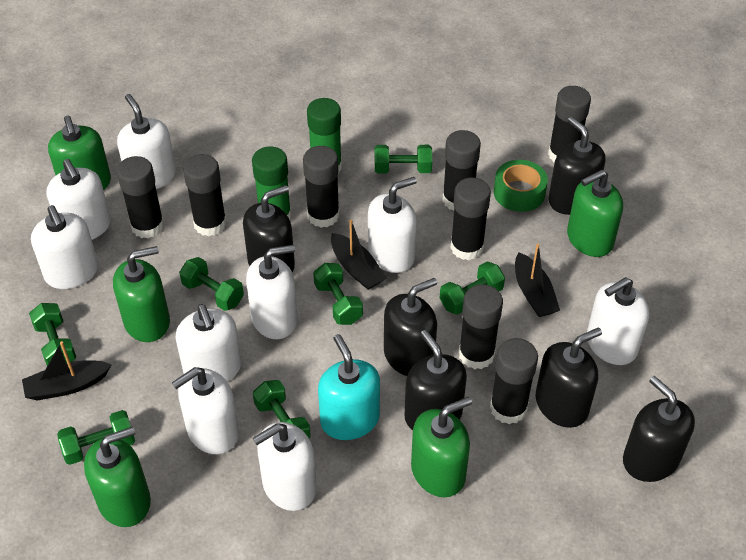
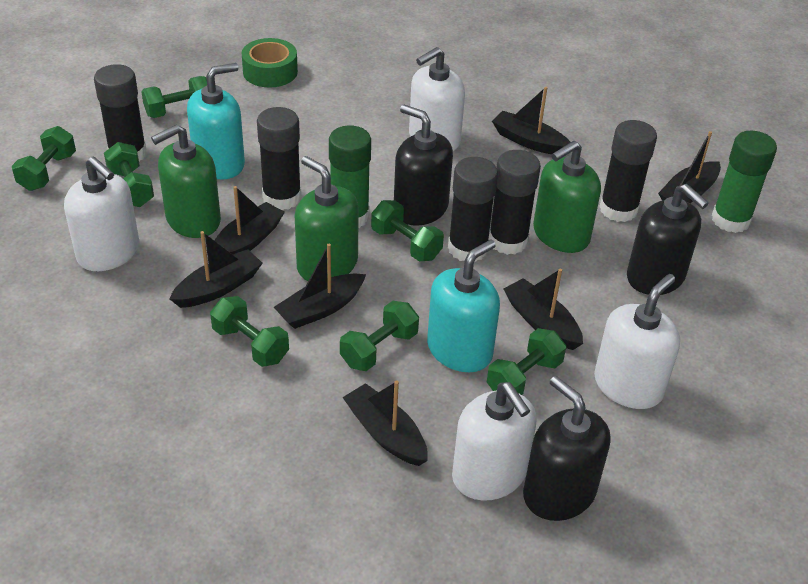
black boat: 3 -> 7
black glue stick: 8 -> 5
black soap dispenser: 6 -> 3
green soap dispenser: 5 -> 3
turquoise soap dispenser: 1 -> 2
white soap dispenser: 9 -> 4

